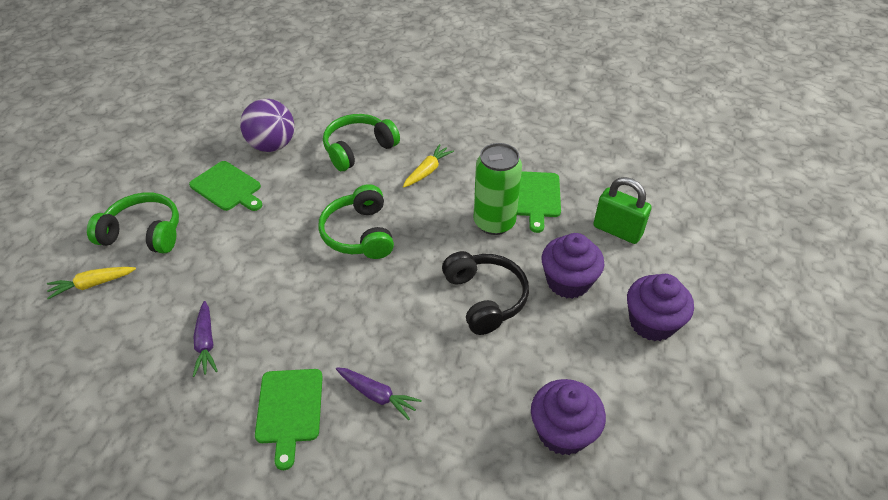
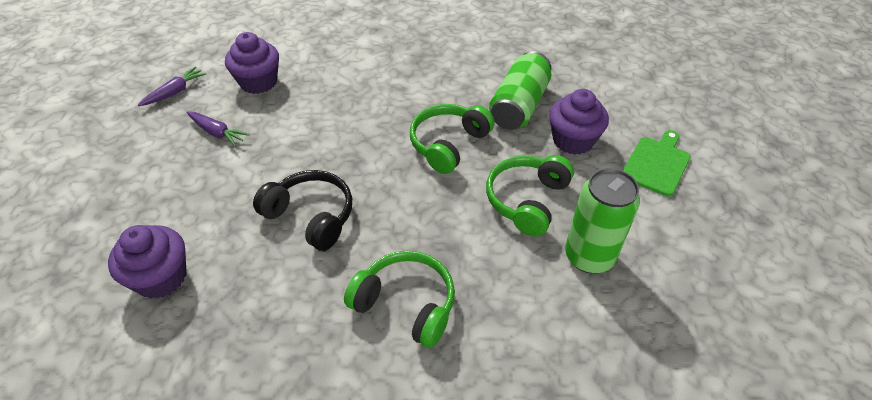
green can: 1 -> 2
green cutting board: 3 -> 1
green padlock: 1 -> 0
purple ball: 1 -> 0
yellow carrot: 2 -> 0

